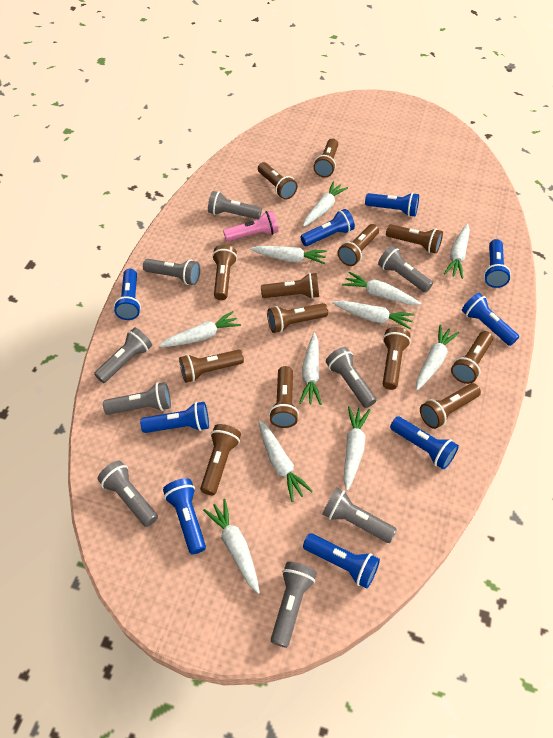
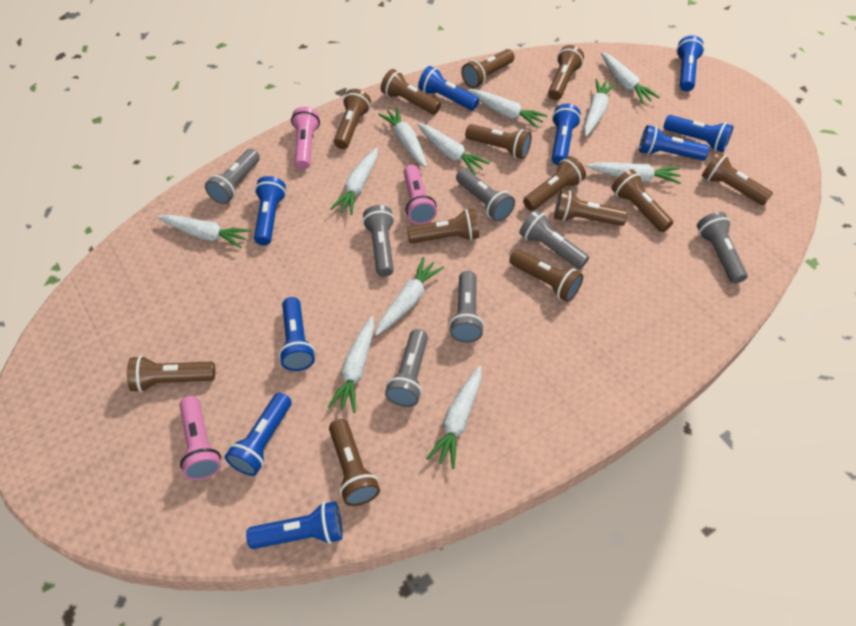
grey flashlight: 9 -> 7
pink flashlight: 1 -> 3

